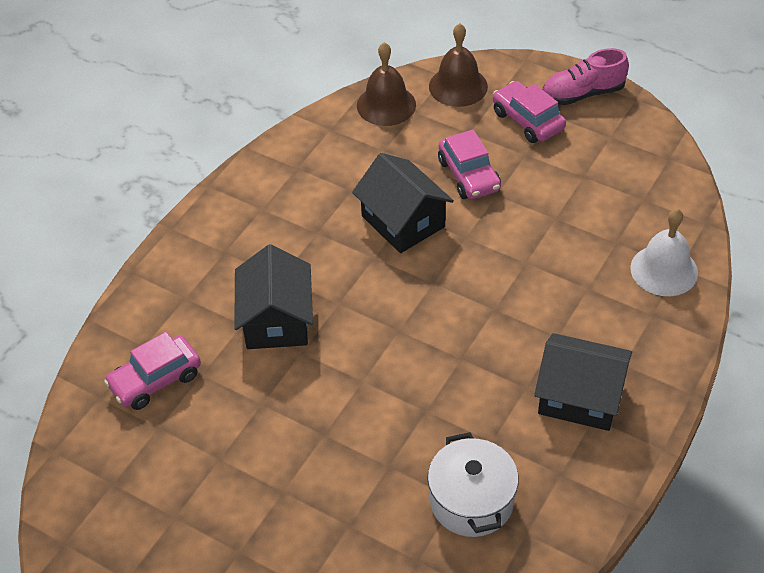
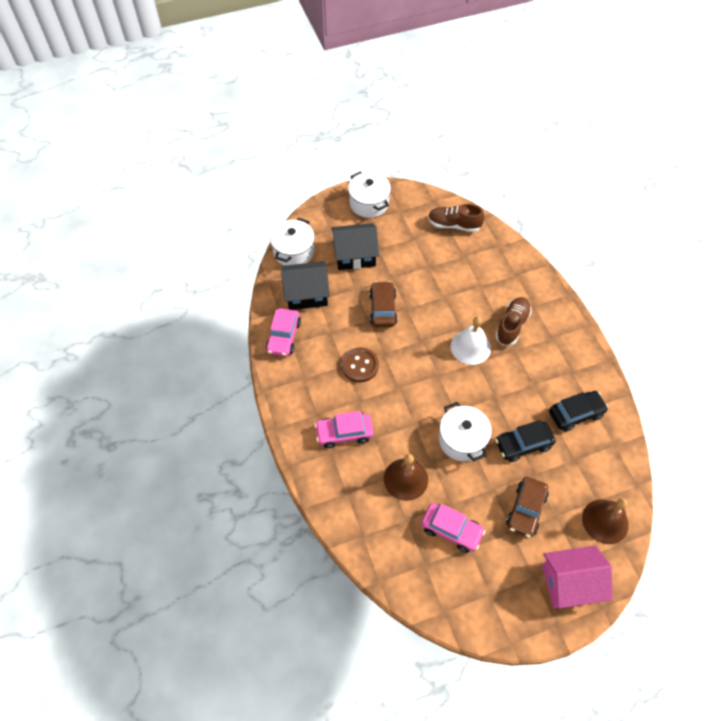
black car: 0 -> 2
black house: 3 -> 2
brown button: 0 -> 1
brown car: 0 -> 2
brown shoe: 0 -> 2
pink house: 0 -> 1
pink shoe: 1 -> 0
white pot: 1 -> 3

